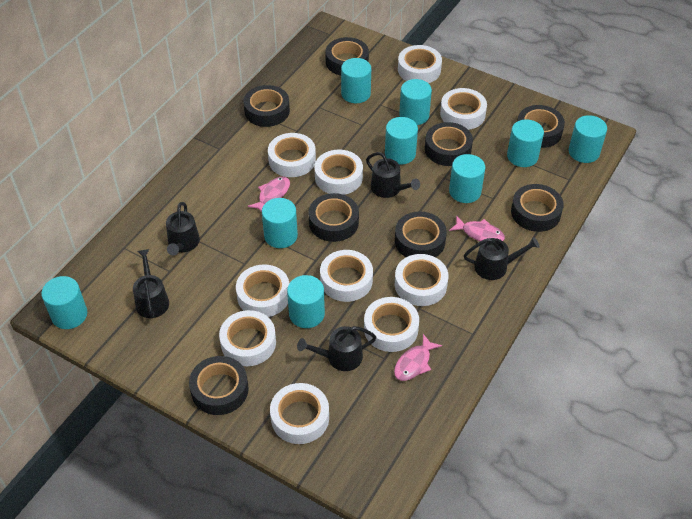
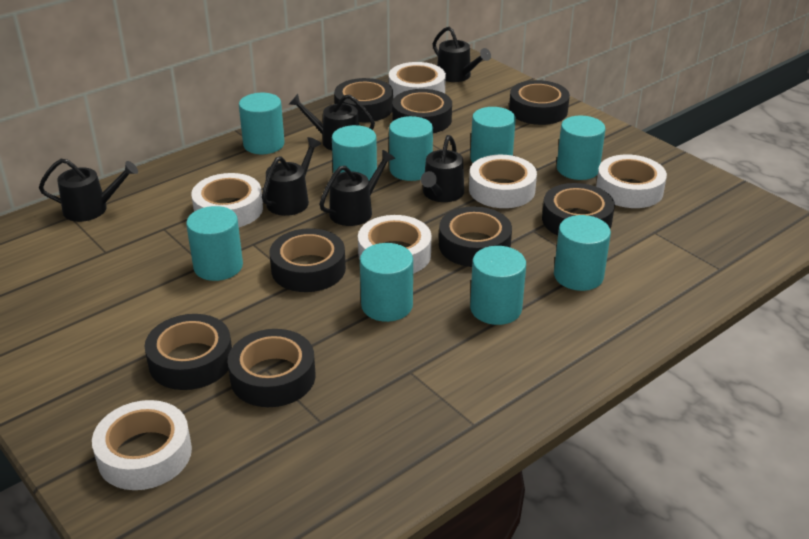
black watering can: 5 -> 6
pink fish: 3 -> 0
white tape: 10 -> 6

